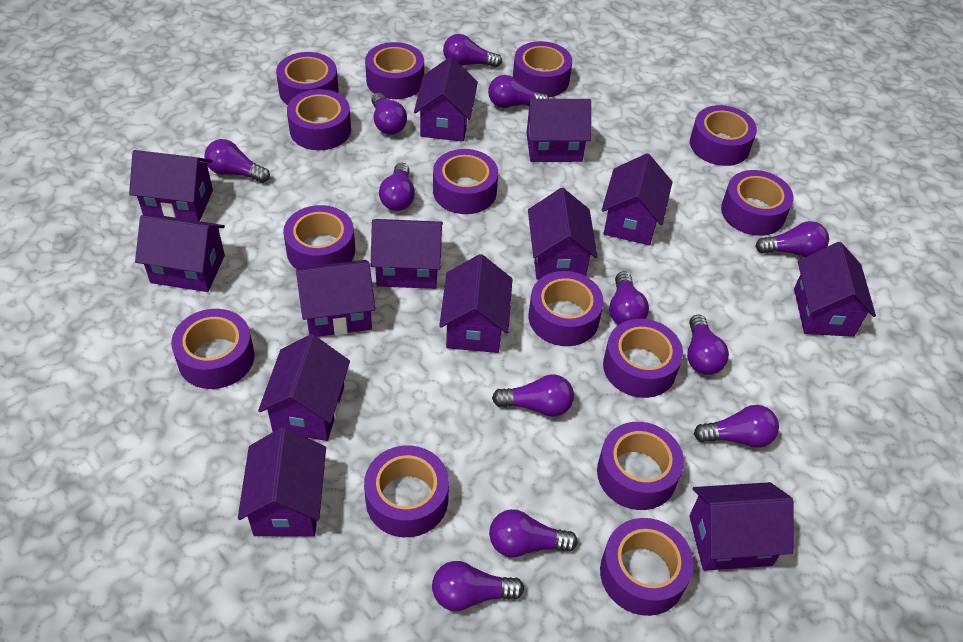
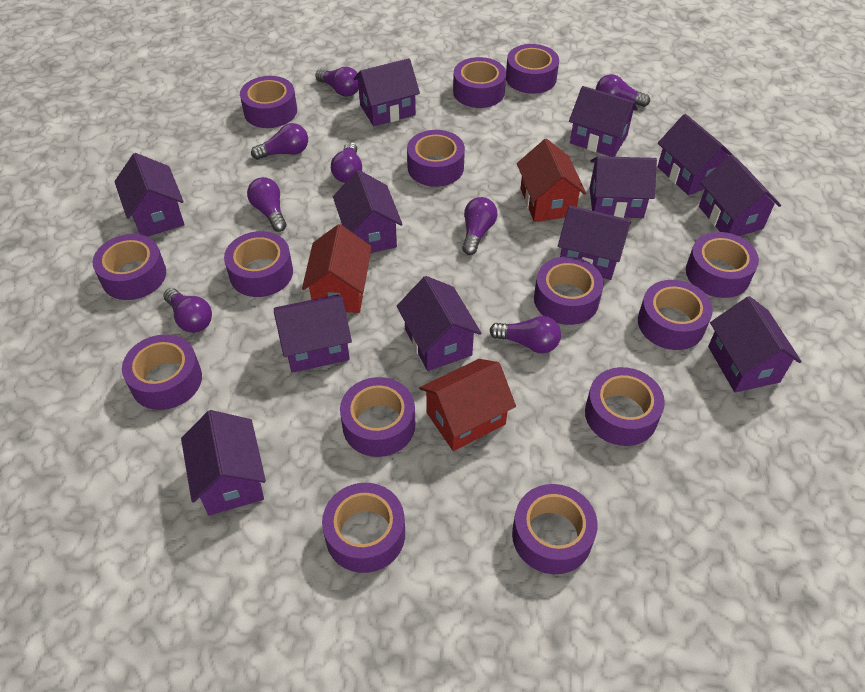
purple house: 13 -> 12
purple light bulb: 12 -> 8
red house: 0 -> 3

